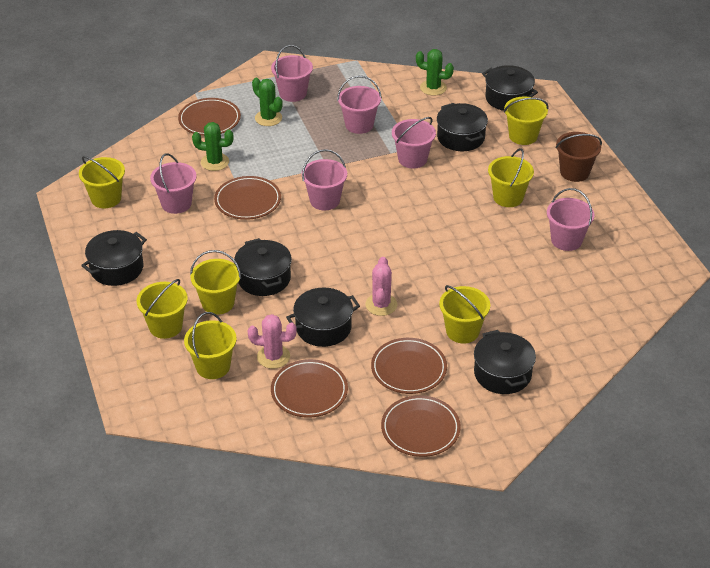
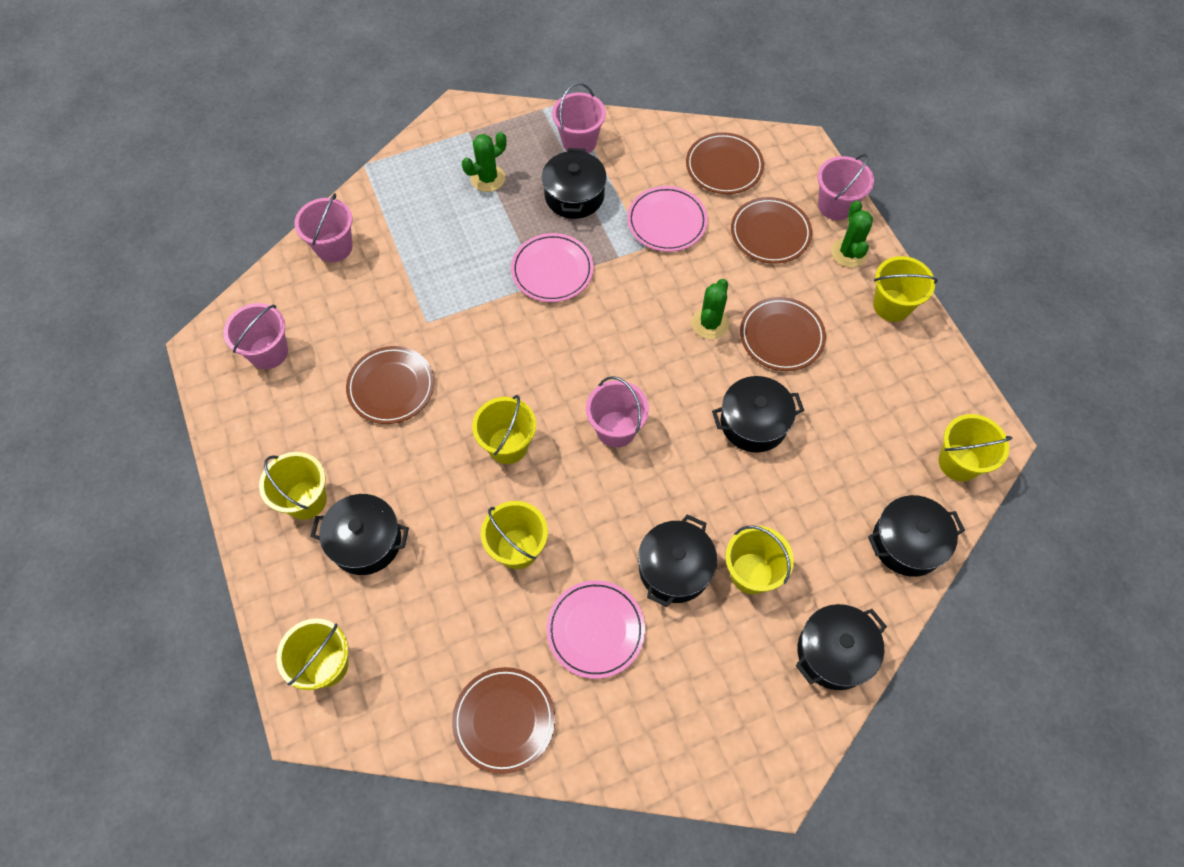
brown bucket: 1 -> 0
pink bucket: 6 -> 5
pink cactus: 2 -> 0
pink plate: 0 -> 3

